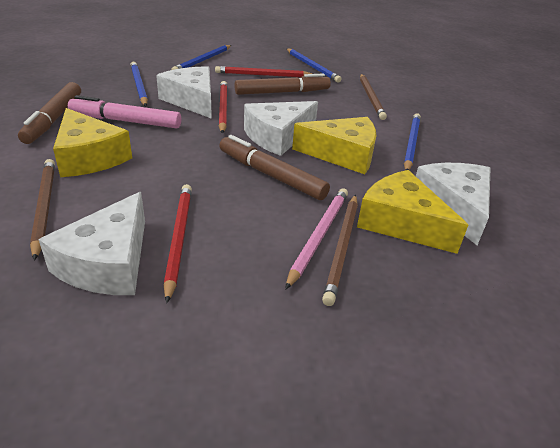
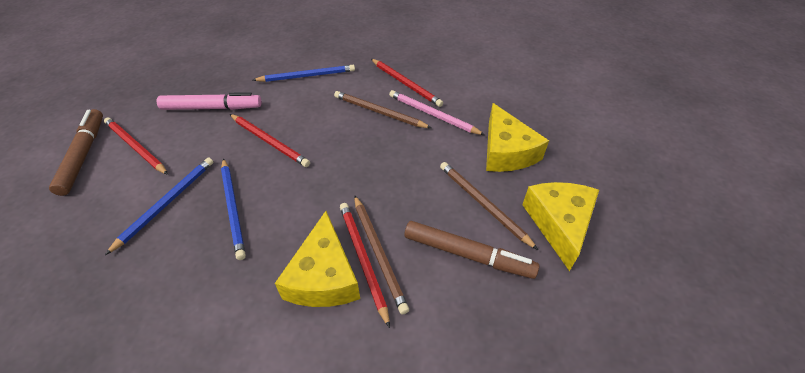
blue pencil: 4 -> 3
brown marker: 3 -> 2
red pencil: 3 -> 4
white cheese: 4 -> 0

